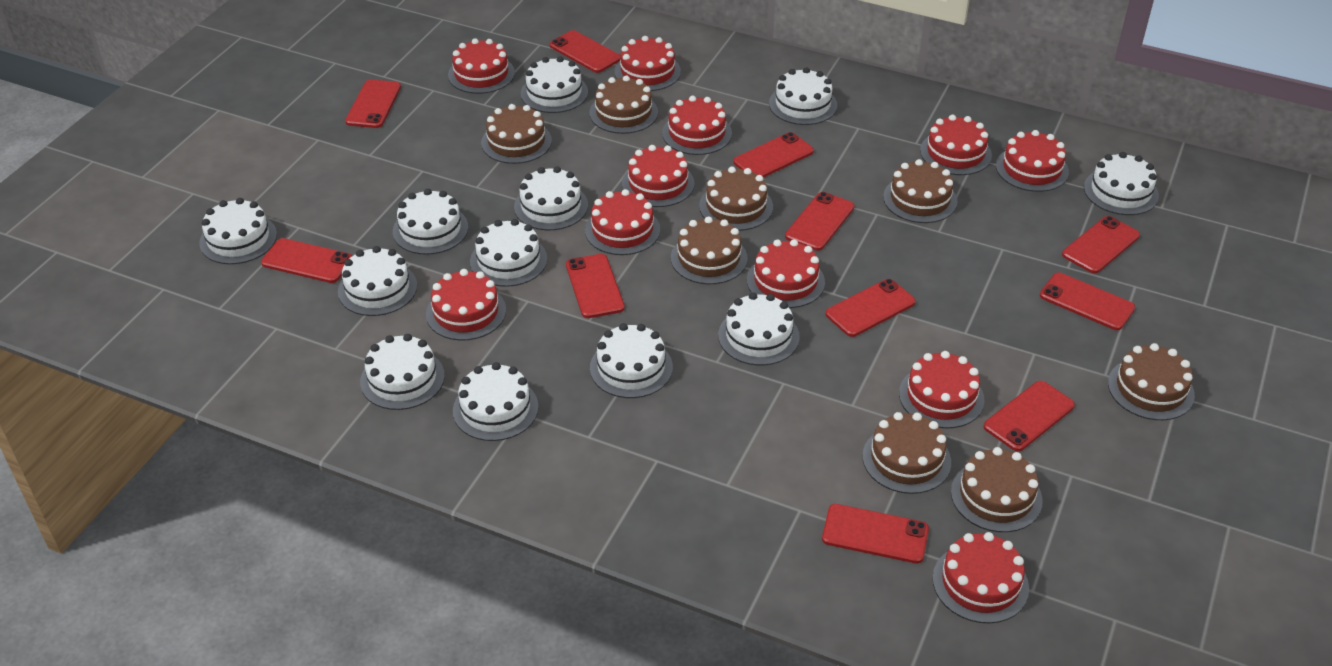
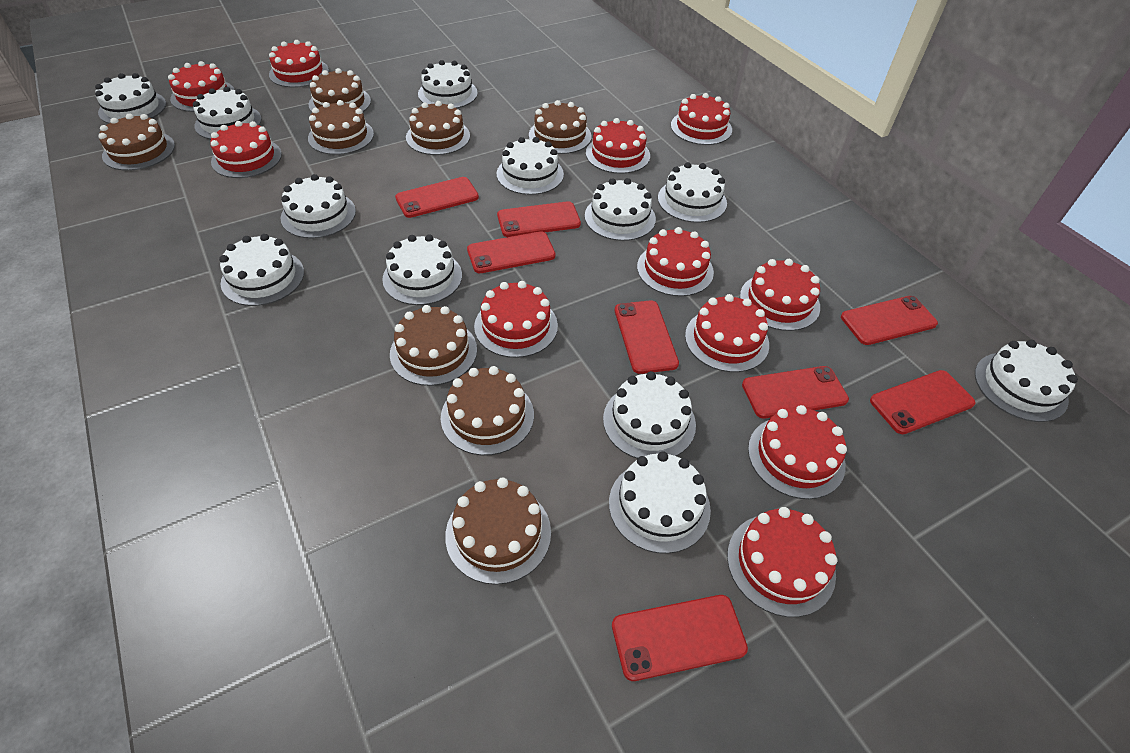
red phone: 11 -> 8

